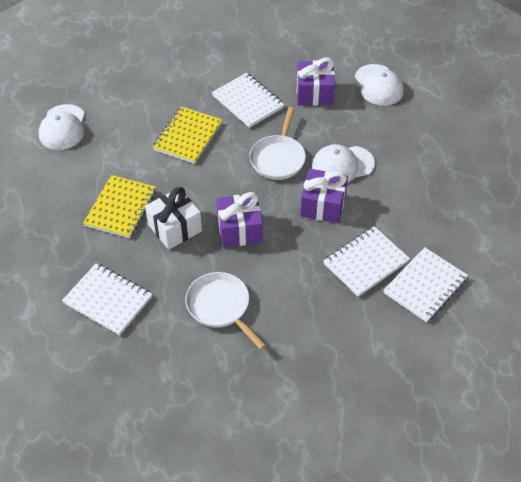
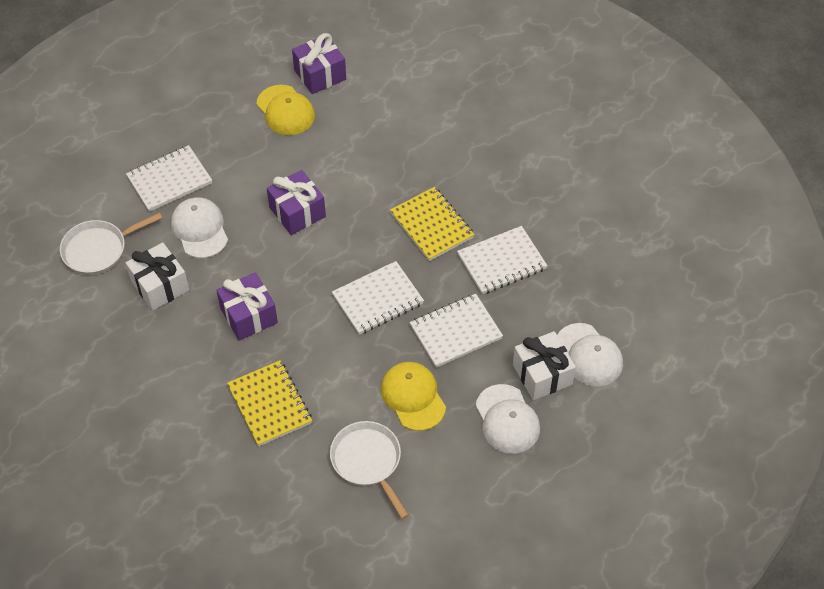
white gift: 1 -> 2
yellow cap: 0 -> 2

